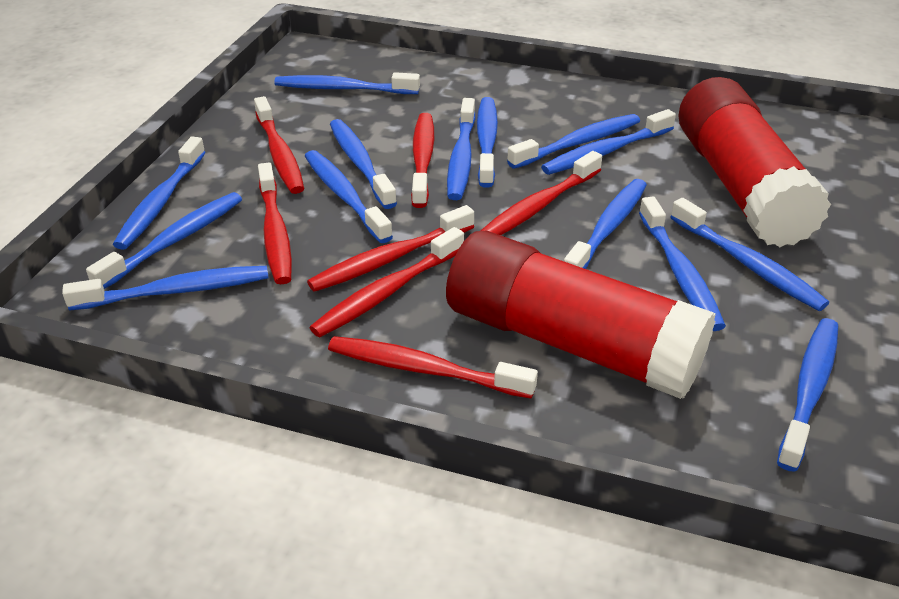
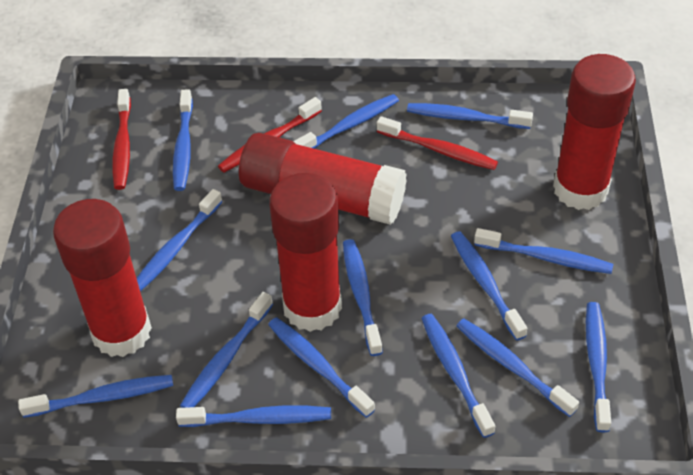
red glue stick: 2 -> 4
red toothbrush: 7 -> 3

